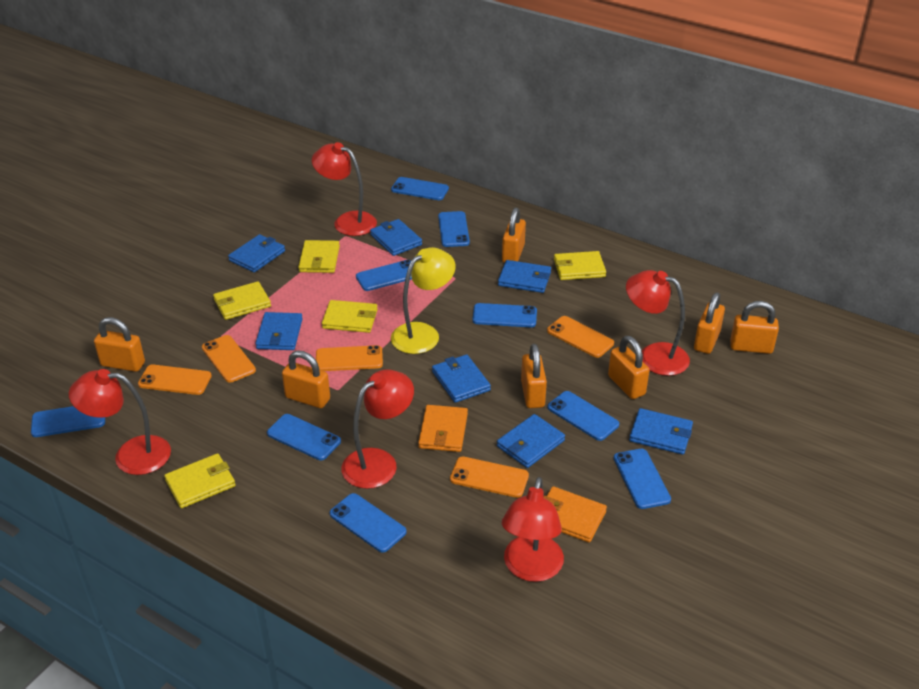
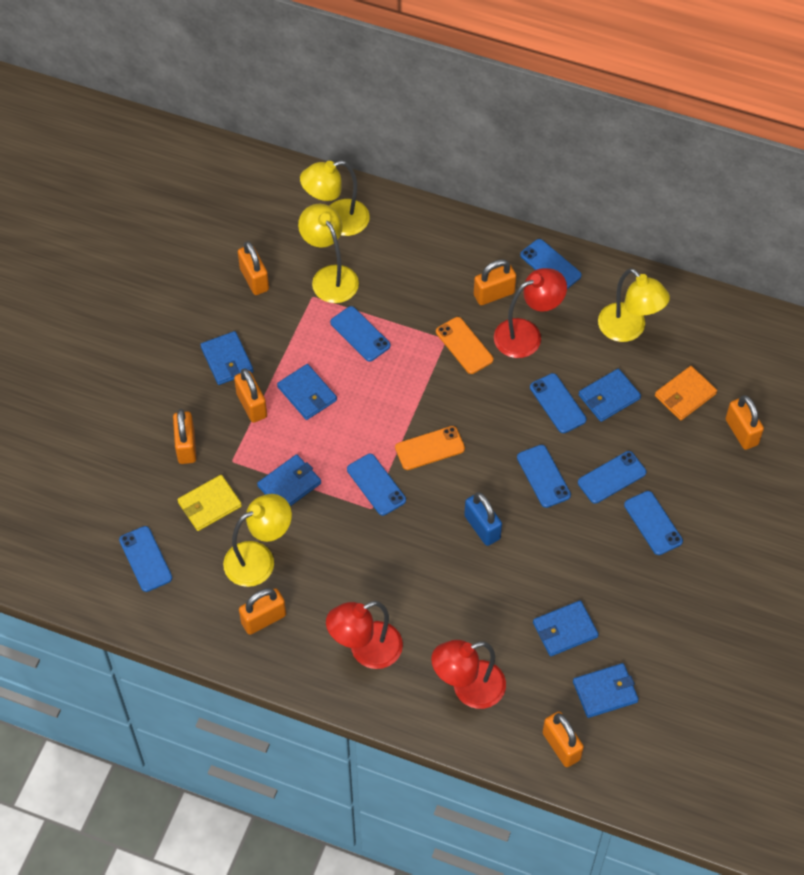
blue padlock: 0 -> 1
blue phone: 9 -> 8
blue wallet: 7 -> 6
orange phone: 5 -> 2
orange wallet: 2 -> 1
red lamp: 5 -> 3
yellow lamp: 1 -> 4
yellow wallet: 5 -> 1

